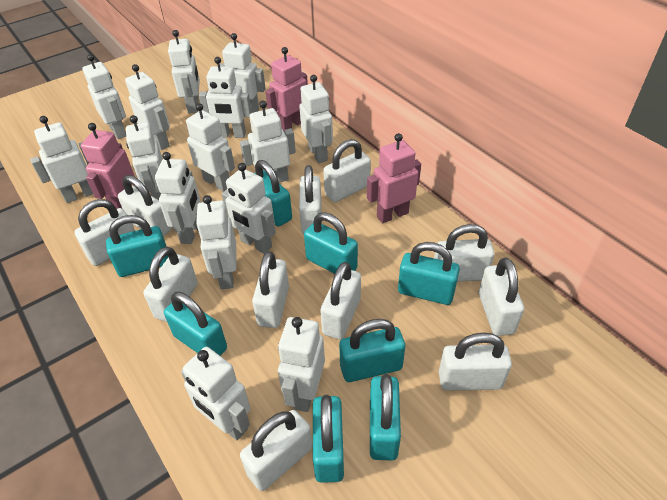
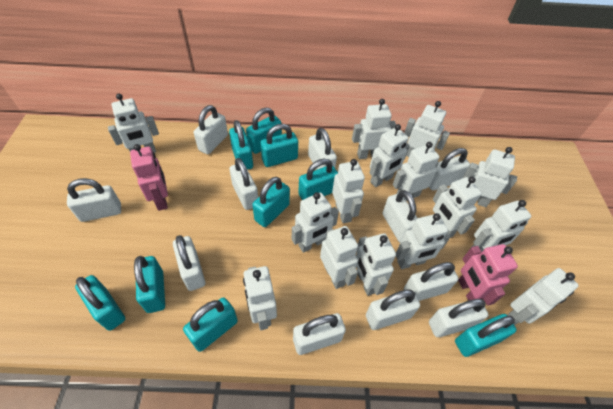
pink robot: 3 -> 2
turquoise padlock: 8 -> 9

